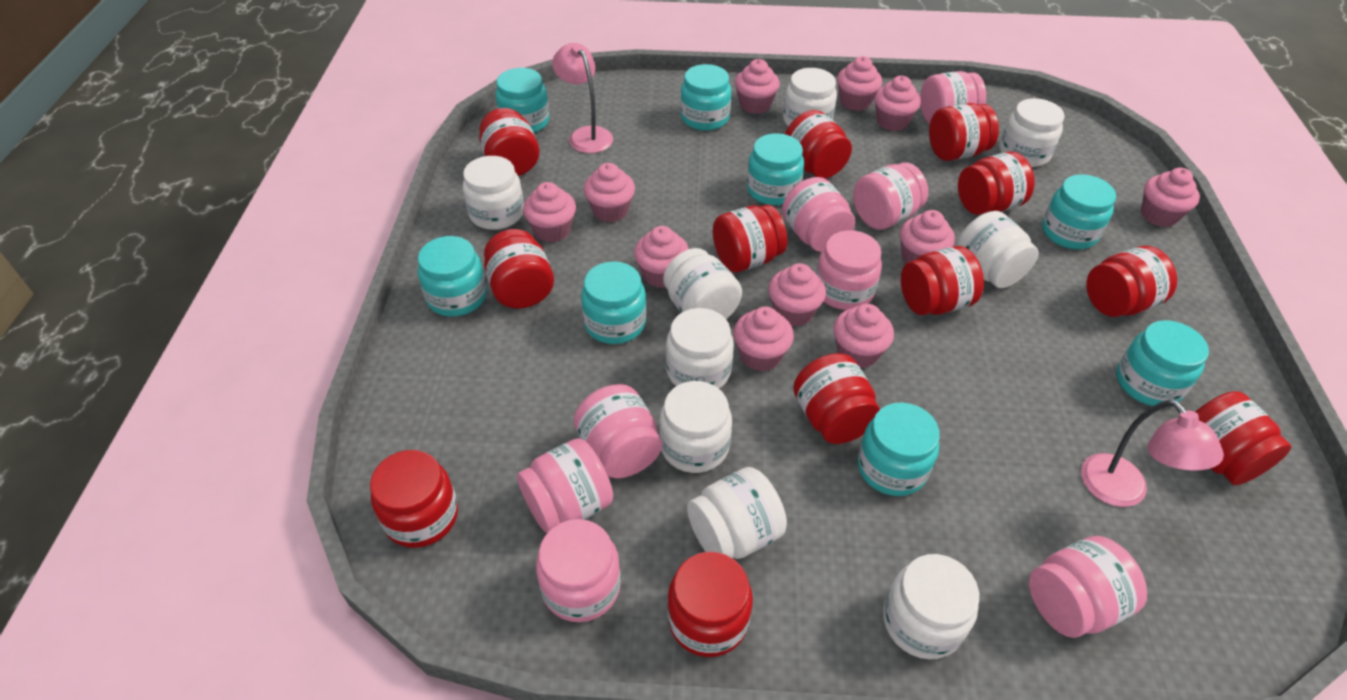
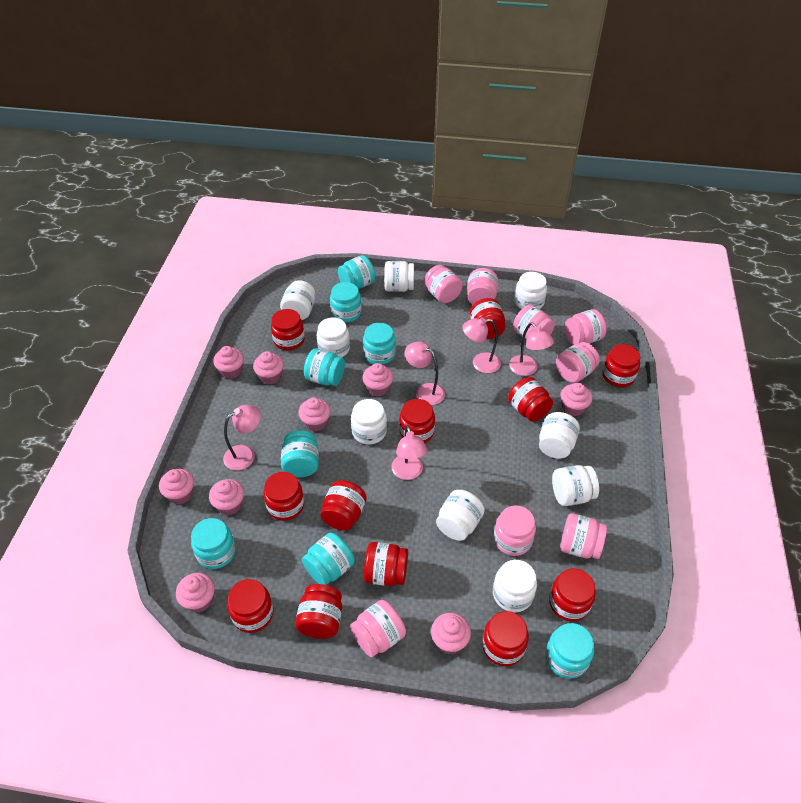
pink cupcake: 11 -> 9
pink lamp: 2 -> 5

